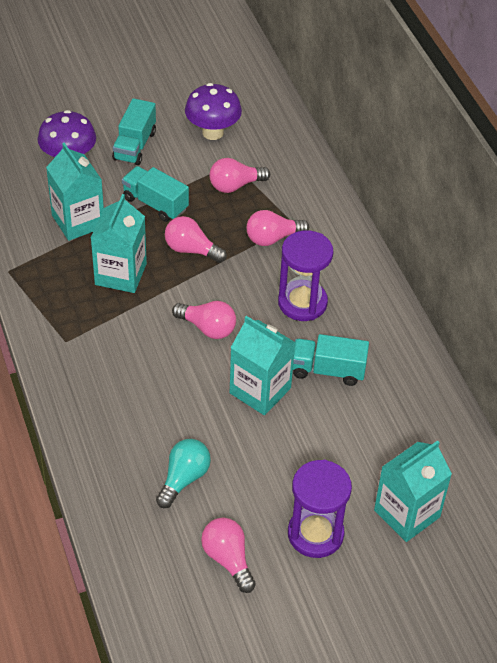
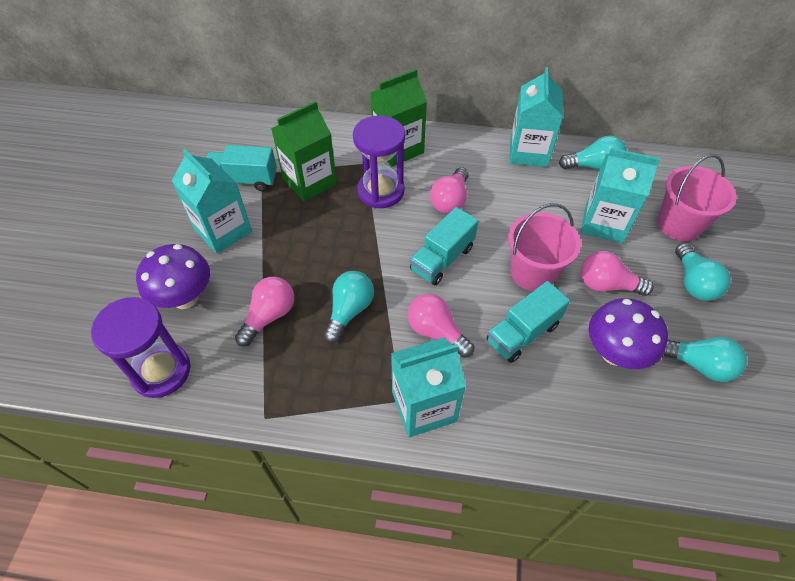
green carton: 0 -> 2
pink bucket: 0 -> 2
pink light bulb: 5 -> 4
turquoise light bulb: 1 -> 4

